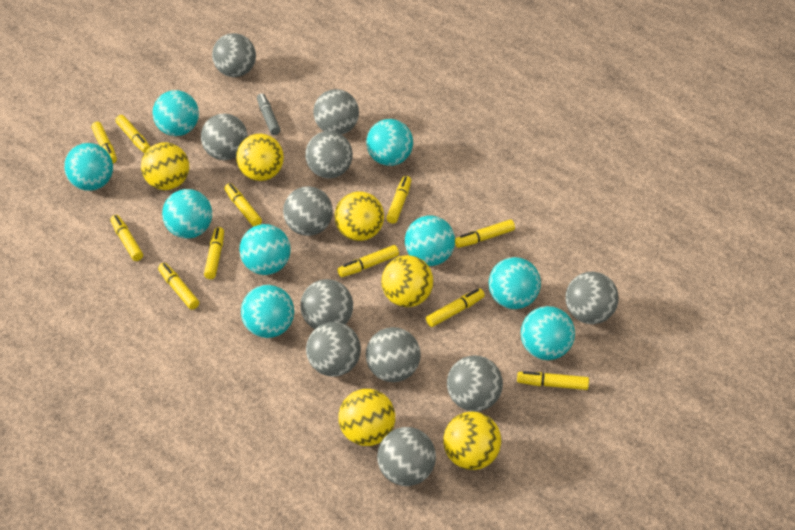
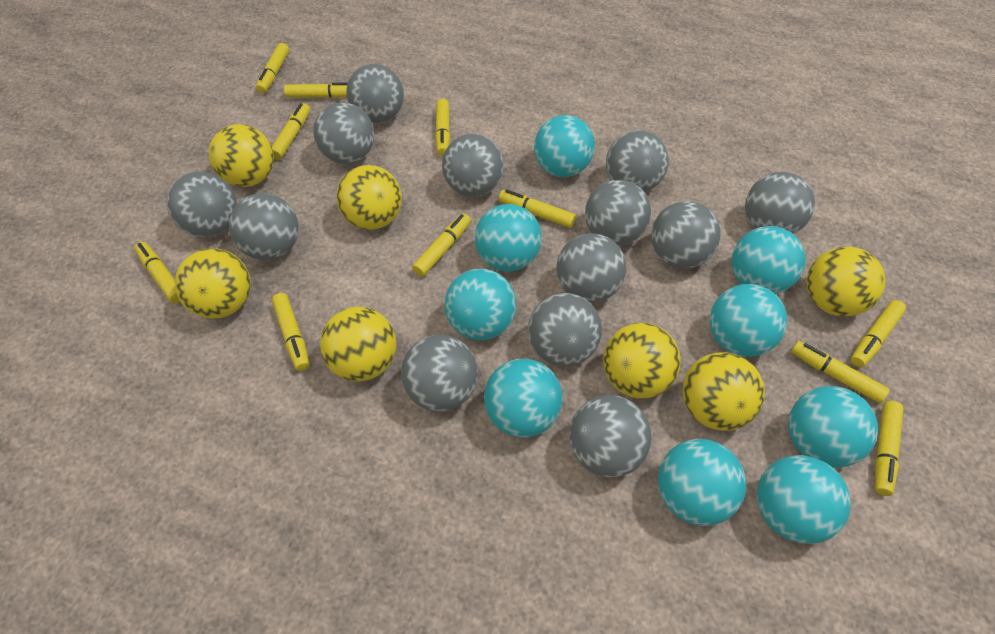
grey ball: 11 -> 13
grey marker: 1 -> 0
yellow ball: 6 -> 7

